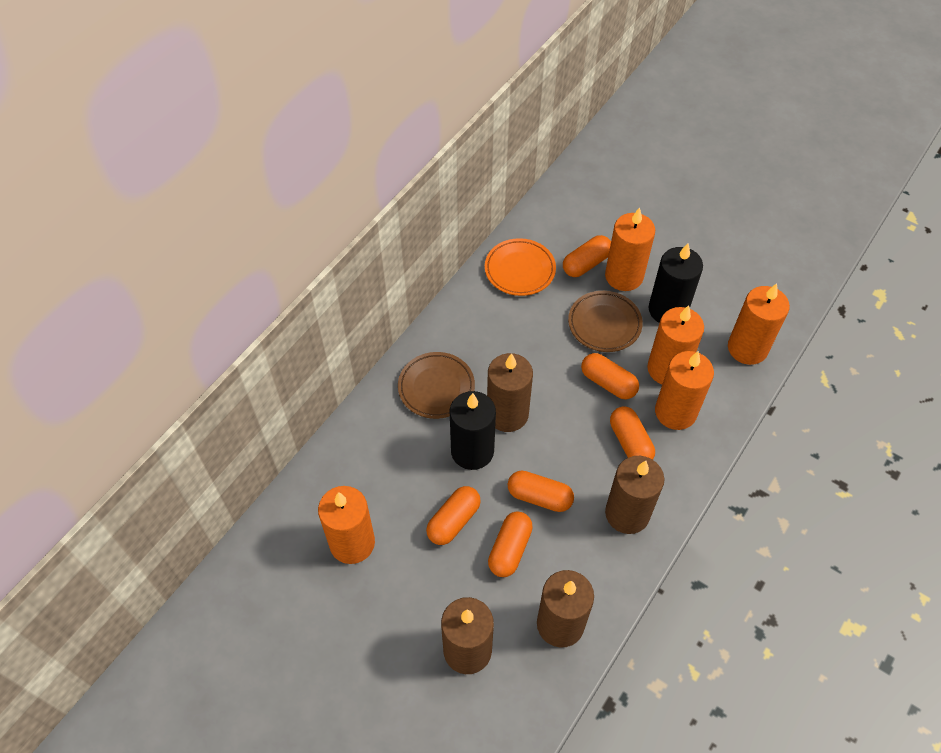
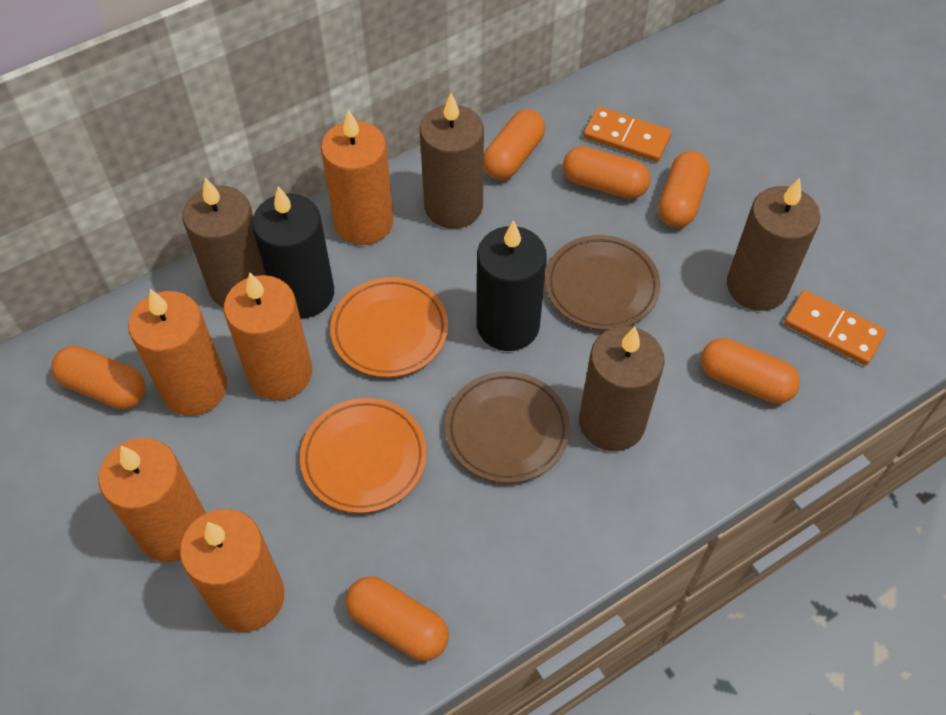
orange domino: 0 -> 2
orange plate: 1 -> 2

